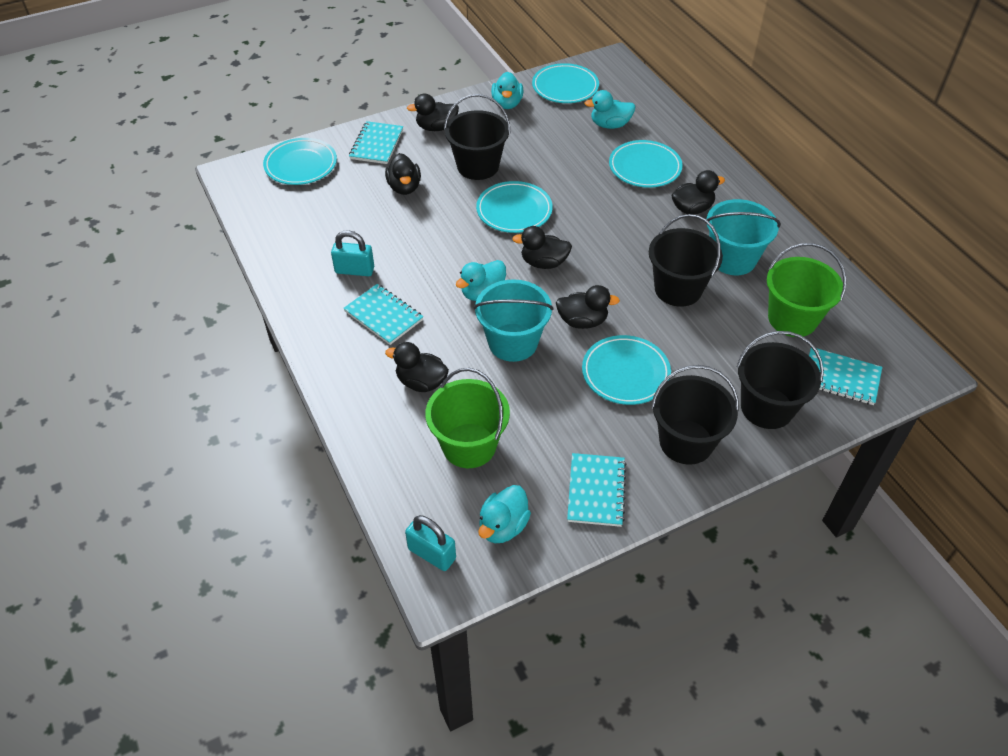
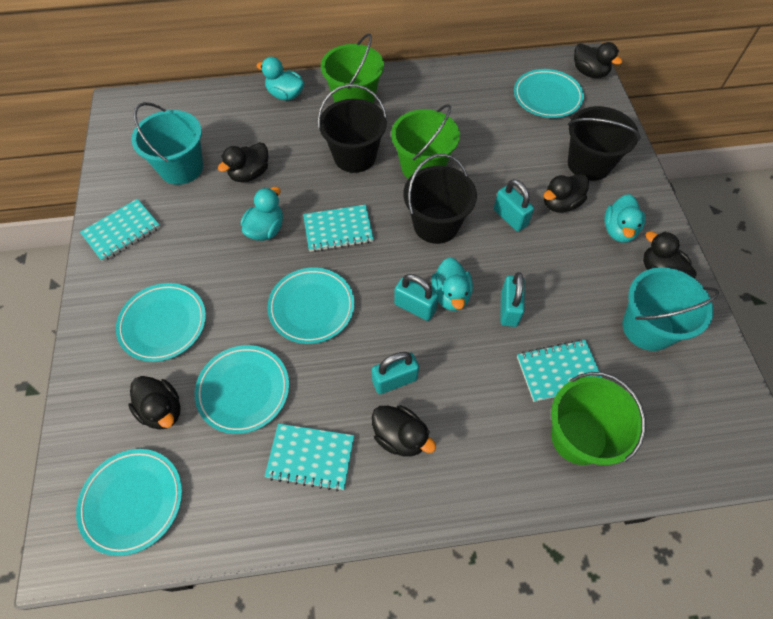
black bucket: 4 -> 3
green bucket: 2 -> 3
turquoise padlock: 2 -> 4

